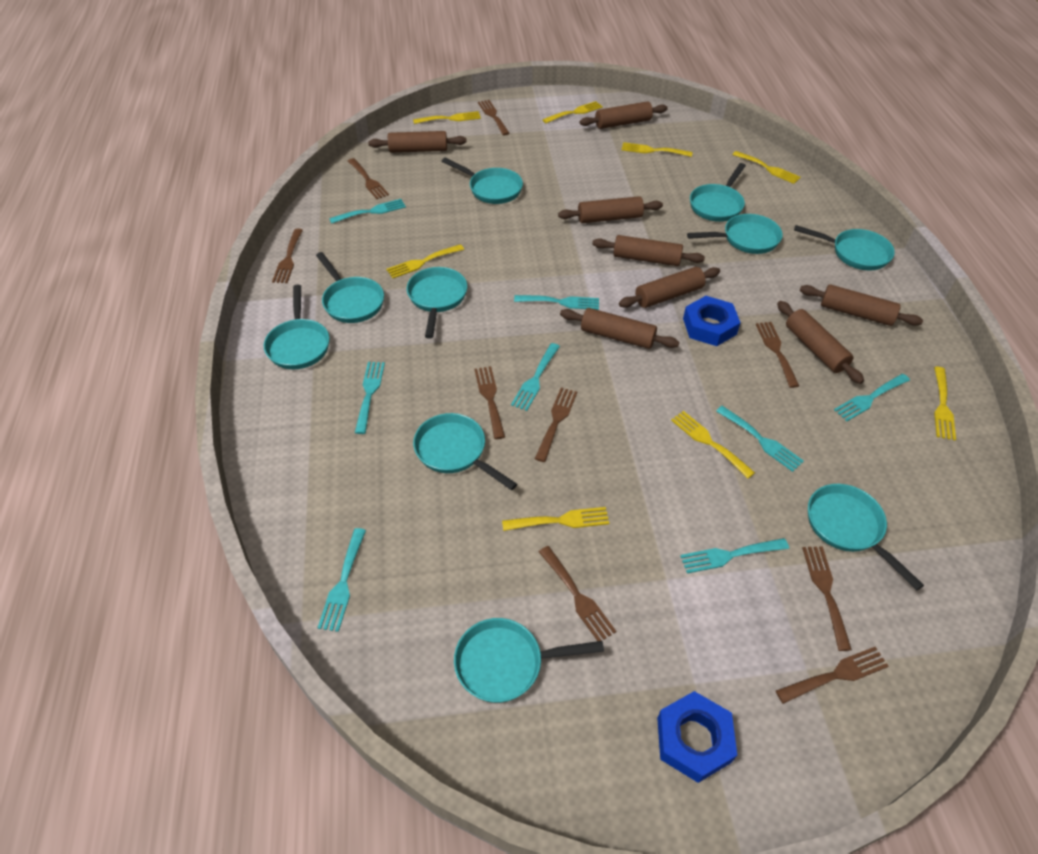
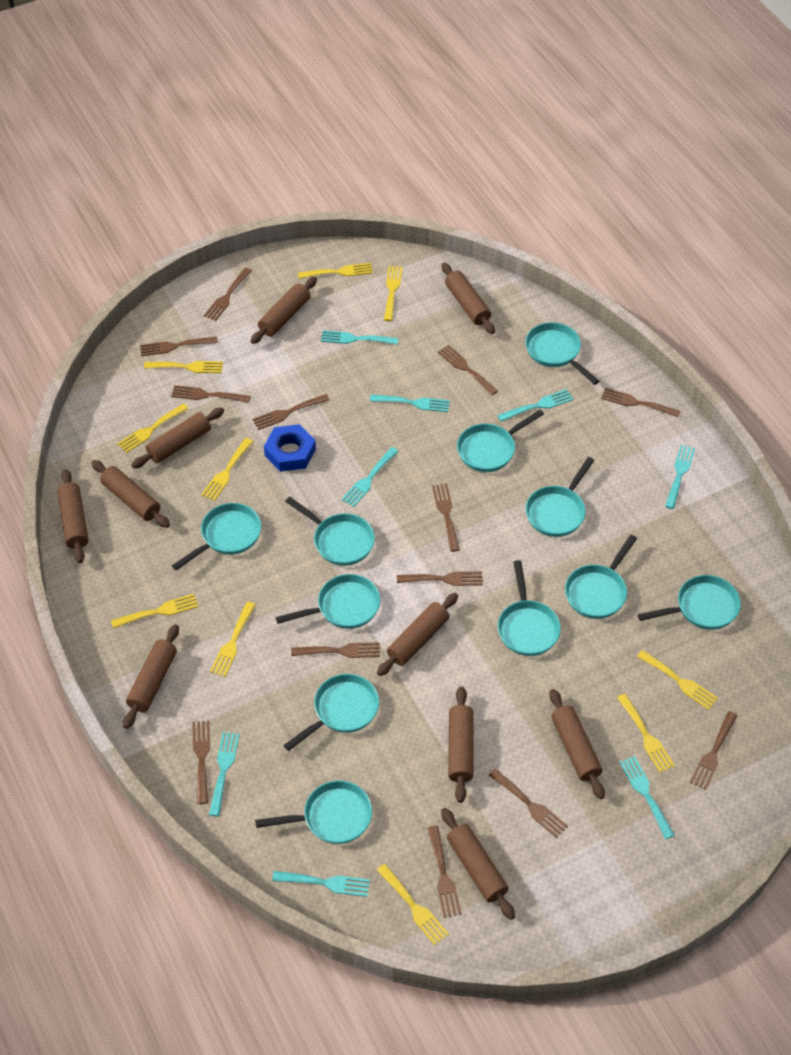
blue nut: 2 -> 1
brown fork: 9 -> 13
brown rolling pin: 8 -> 10
turquoise pan: 10 -> 11
yellow fork: 8 -> 10

